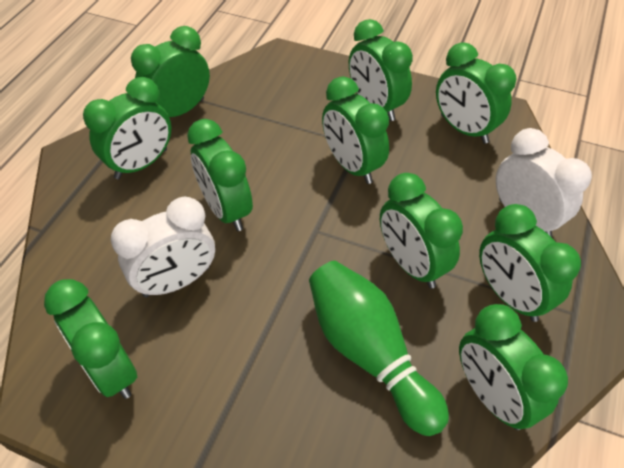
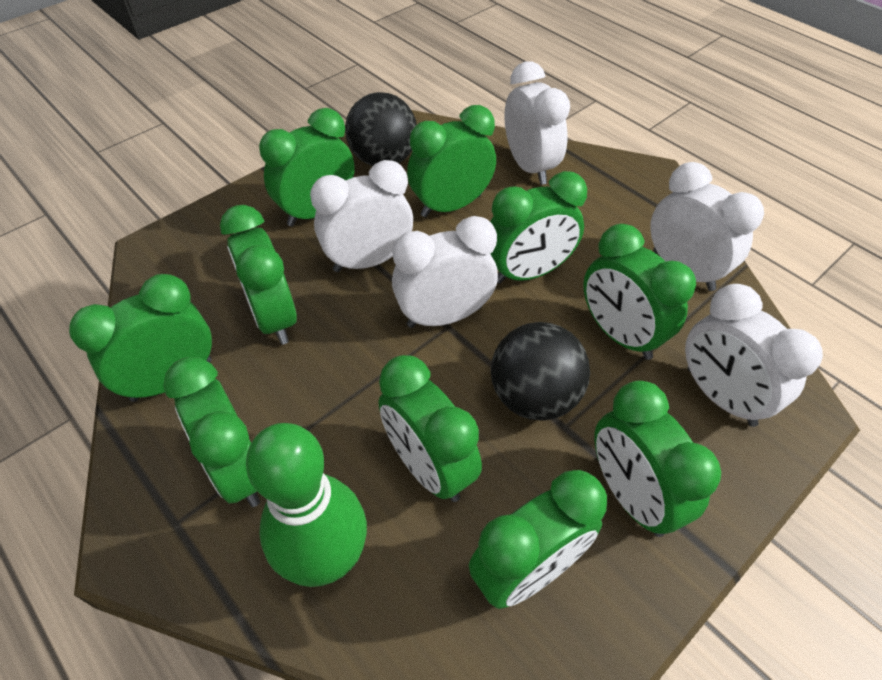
black ball: 0 -> 2
white clock: 2 -> 5

